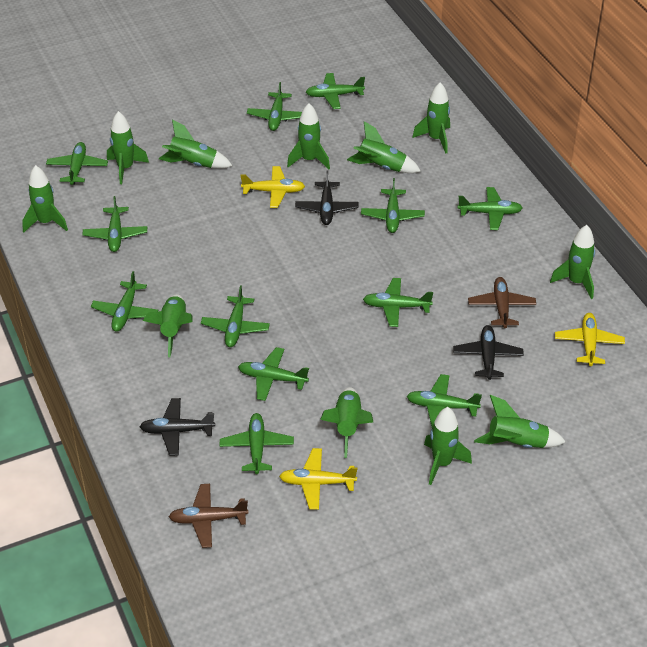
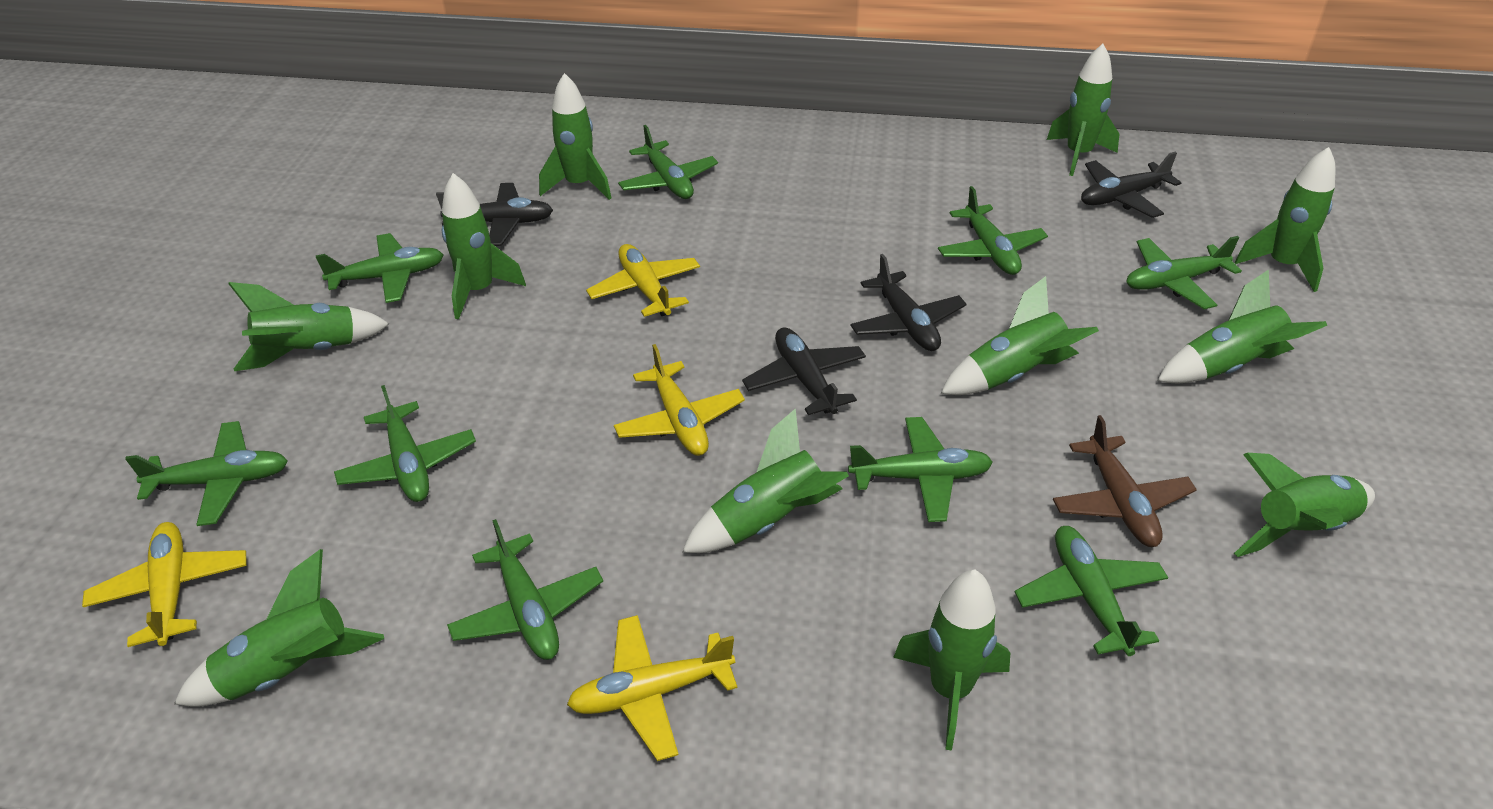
black plane: 3 -> 4
brown plane: 2 -> 1
green plane: 12 -> 9
yellow plane: 3 -> 4

